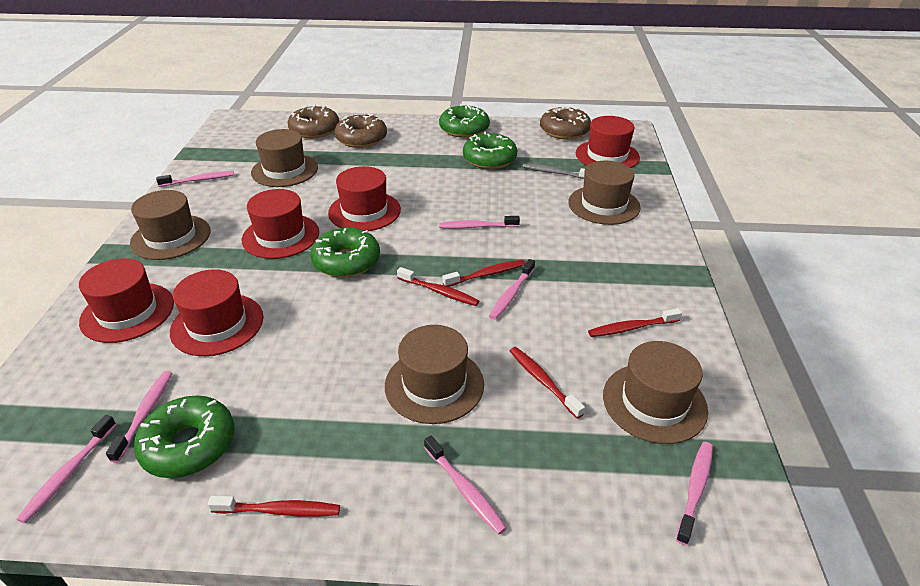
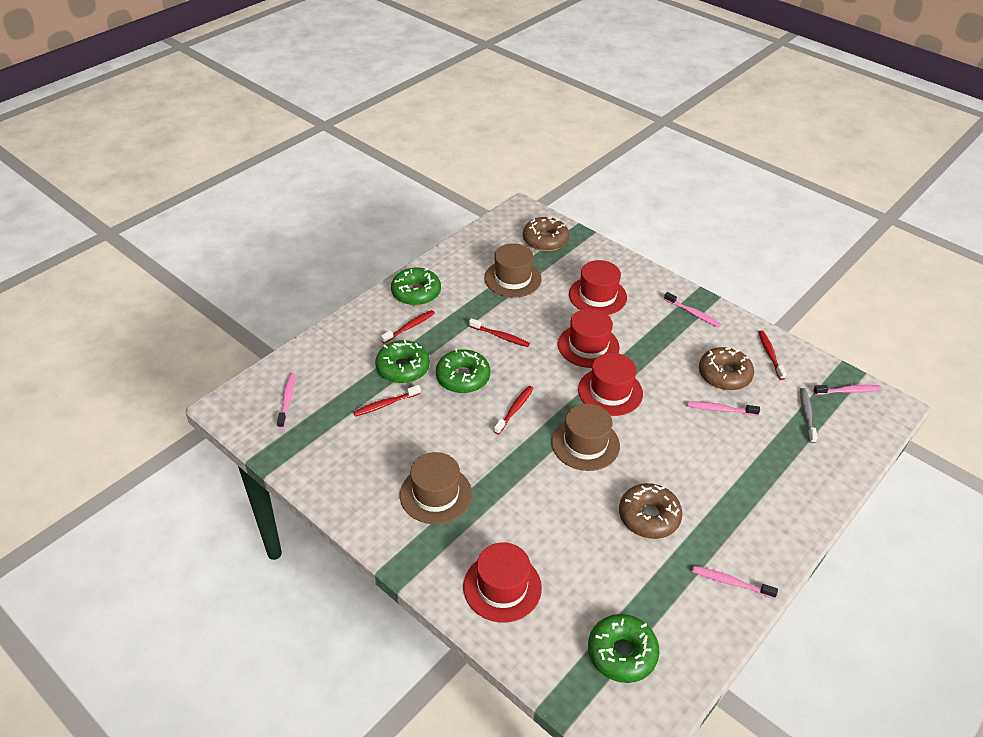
brown hat: 5 -> 3
pink toothbrush: 7 -> 5
red hat: 5 -> 4

